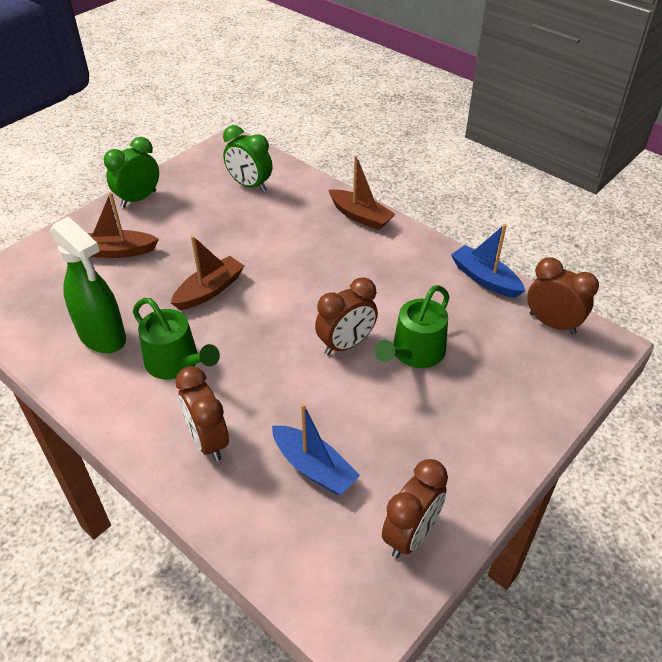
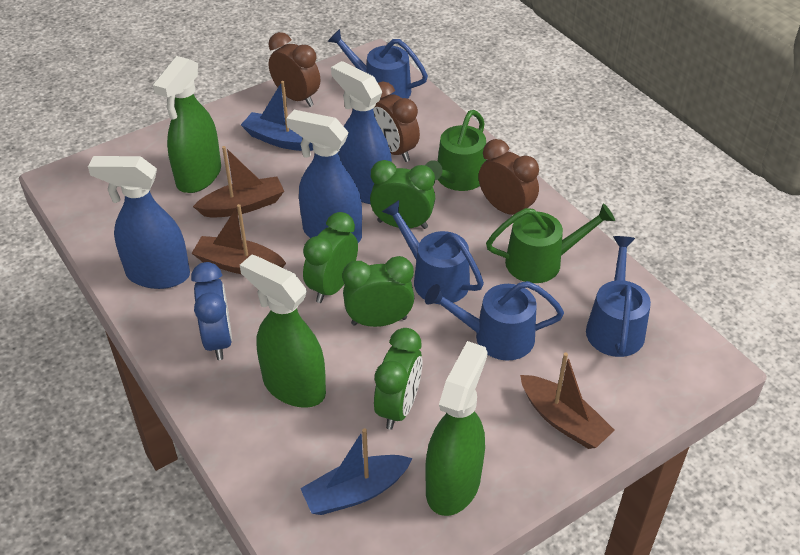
blue clock: 0 -> 1
blue spray bottle: 0 -> 3
blue watering can: 0 -> 4
brown clock: 4 -> 3
green clock: 2 -> 4
green spray bottle: 1 -> 3

